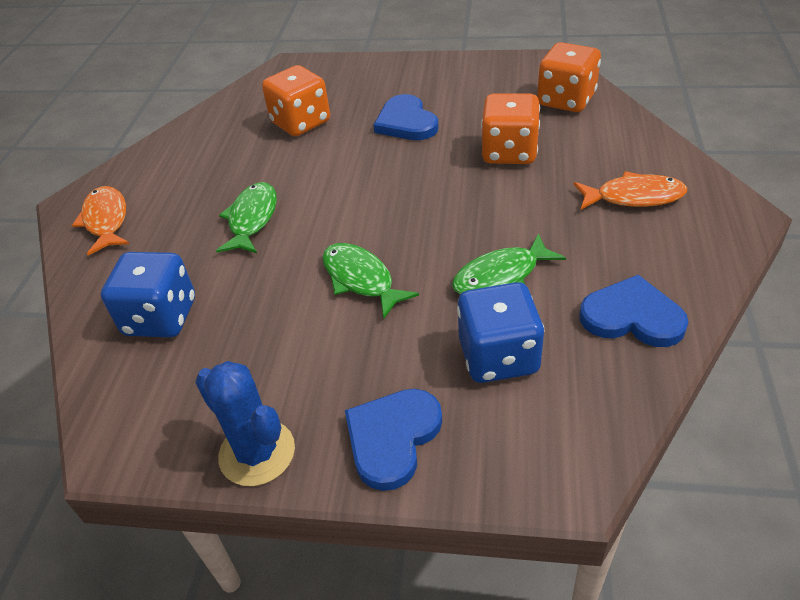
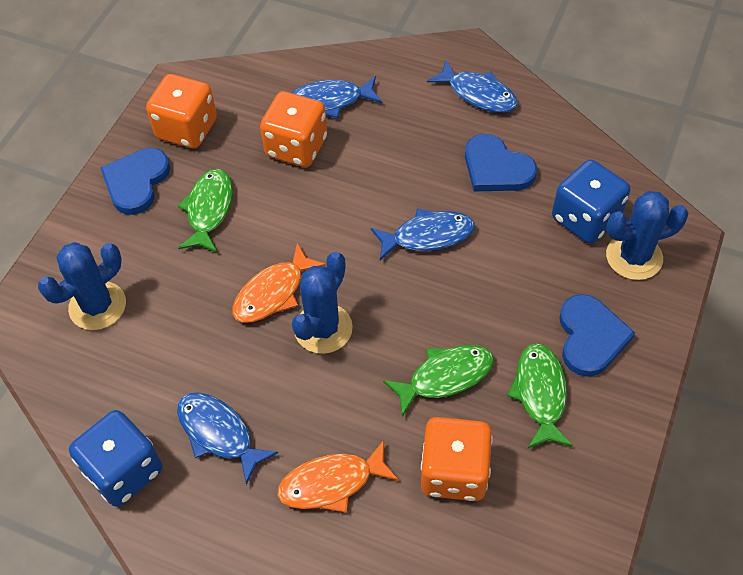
blue cactus: 1 -> 3
blue fish: 0 -> 4

